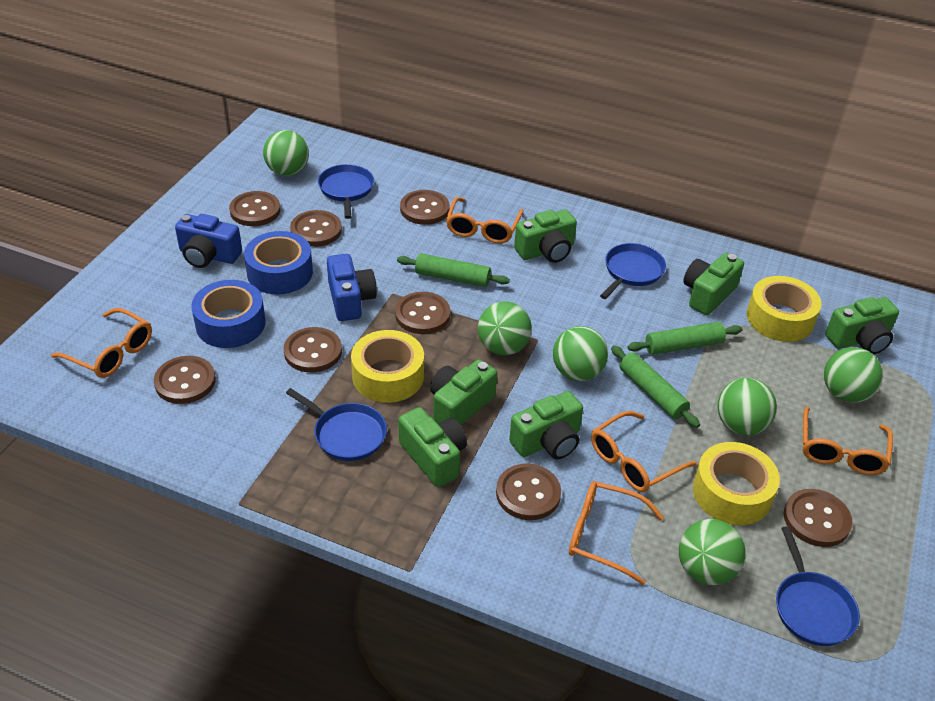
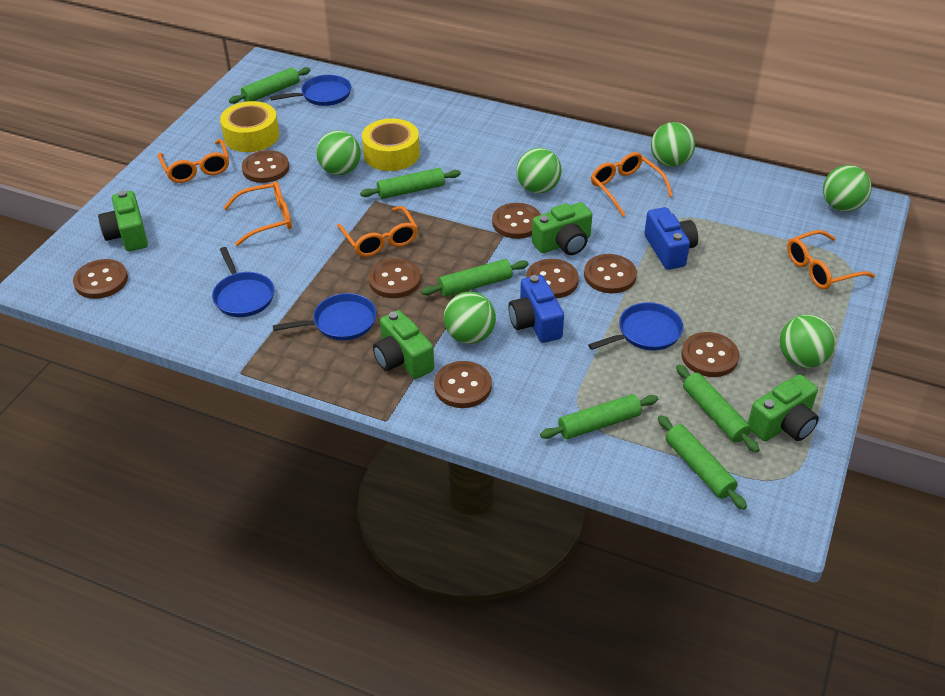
blue tape: 2 -> 0
green camera: 6 -> 4
green rolling pin: 3 -> 6
yellow tape: 3 -> 2

